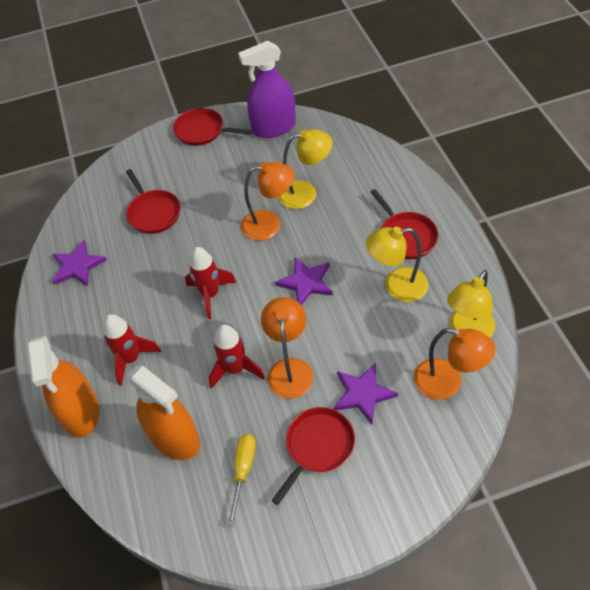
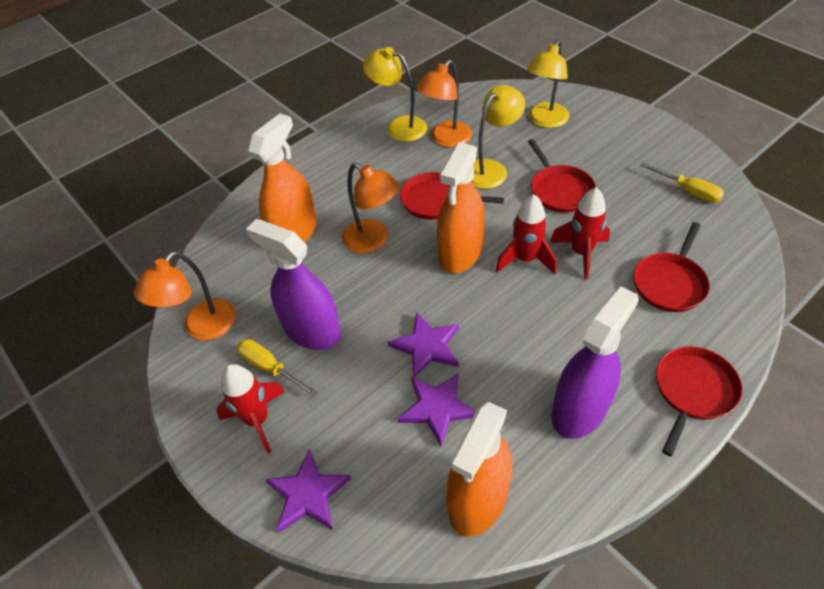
orange spray bottle: 2 -> 3
purple spray bottle: 1 -> 2
yellow screwdriver: 1 -> 2

